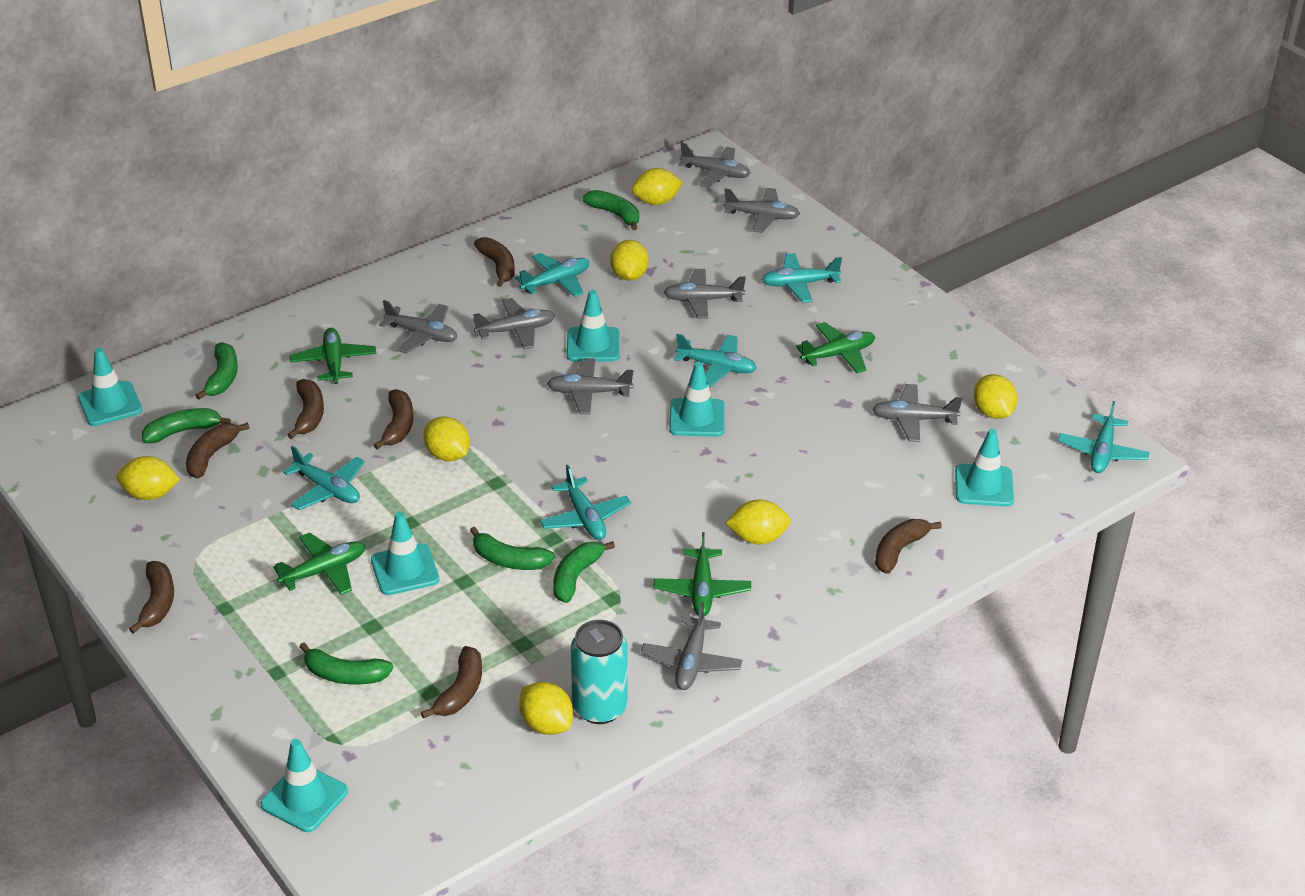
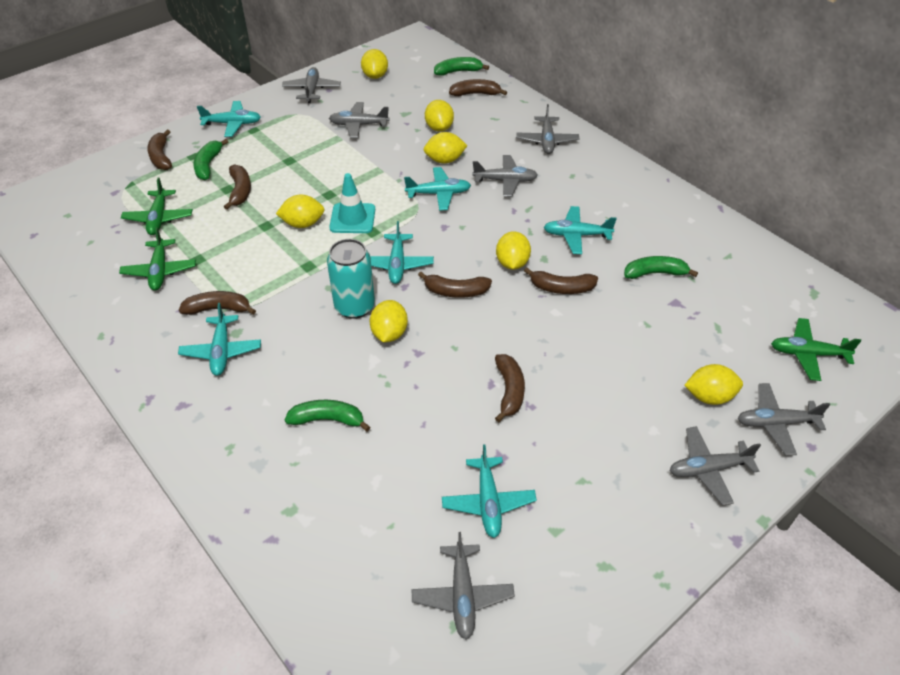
green banana: 6 -> 4
green plane: 4 -> 3
grey plane: 8 -> 7
turquoise traffic cone: 6 -> 1

